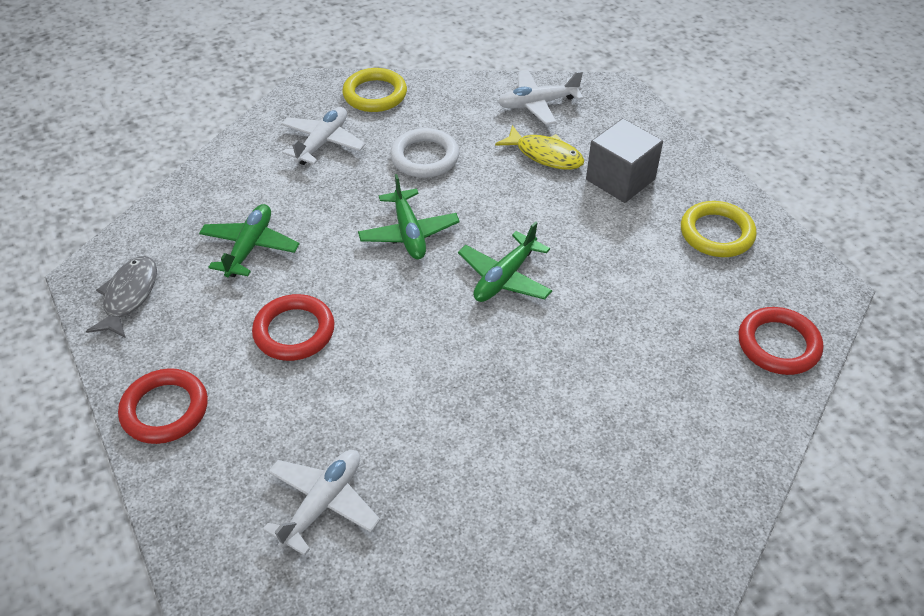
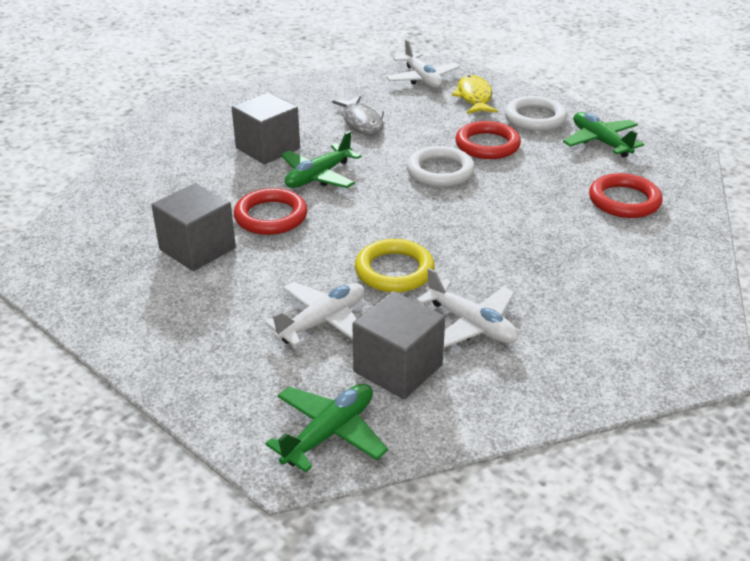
grey cube: 1 -> 3
white ring: 1 -> 2
yellow ring: 2 -> 1

